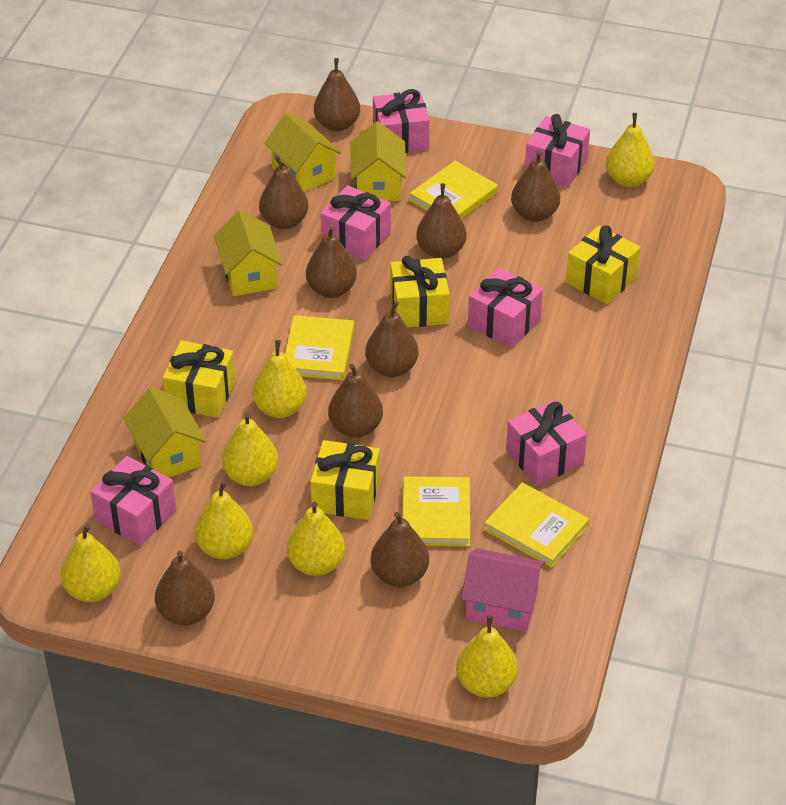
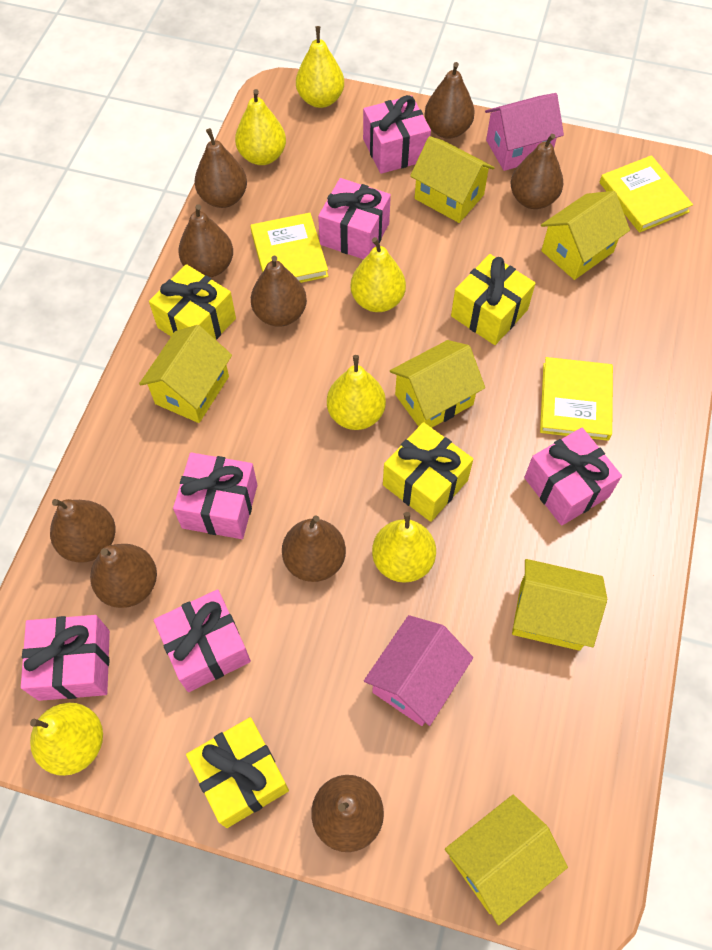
pink house: 1 -> 2
yellow book: 4 -> 3
yellow house: 4 -> 6
yellow pear: 7 -> 6

